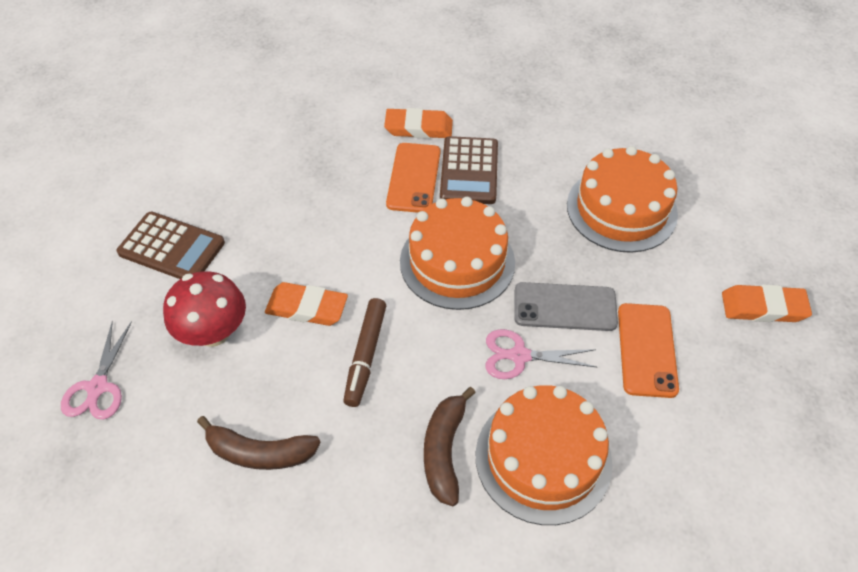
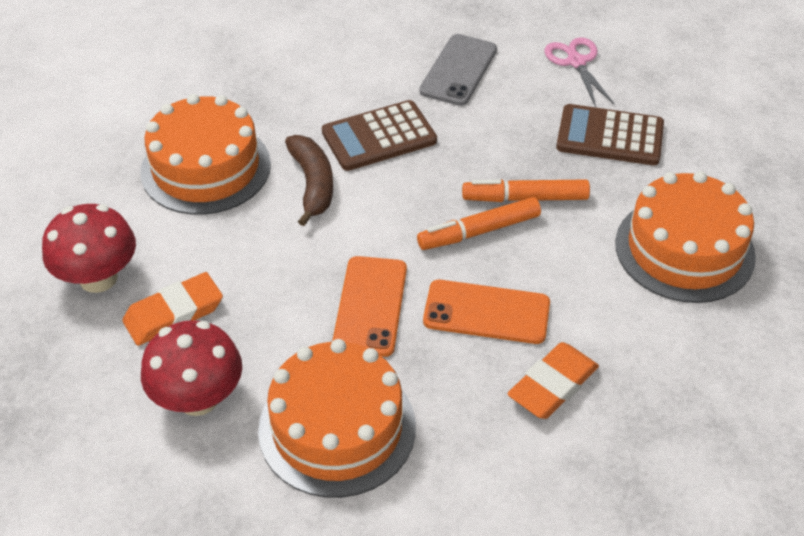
brown banana: 2 -> 1
brown marker: 1 -> 0
orange eraser: 3 -> 2
orange marker: 0 -> 2
pink scissors: 2 -> 1
red mushroom: 1 -> 2

